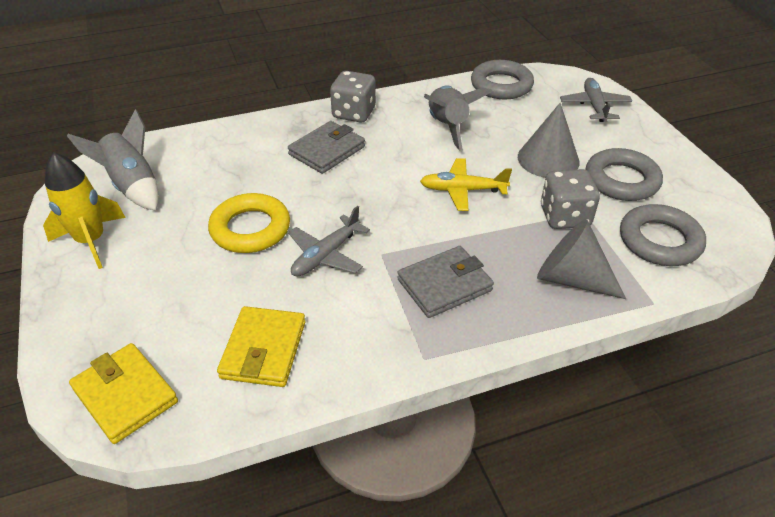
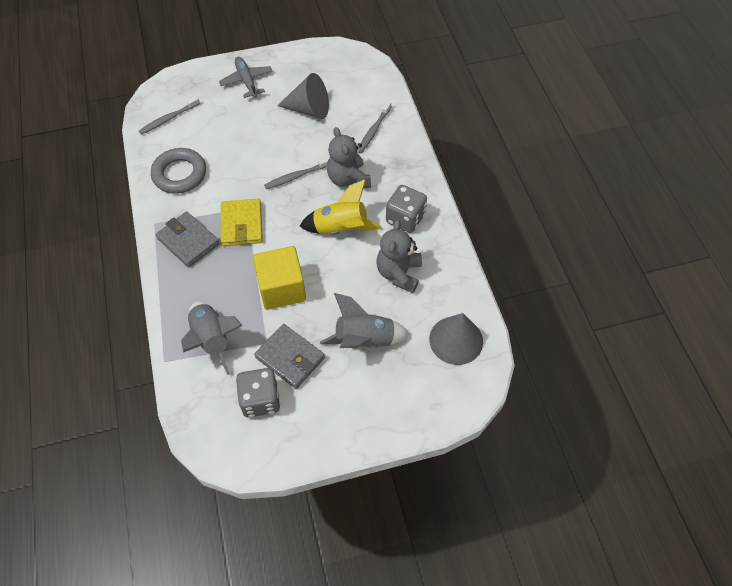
grey plane: 2 -> 1
grey ring: 3 -> 1
grey teddy bear: 0 -> 2
grey toothbrush: 0 -> 3
yellow cube: 0 -> 1
yellow plane: 1 -> 0
yellow ring: 1 -> 0
yellow wallet: 2 -> 1

